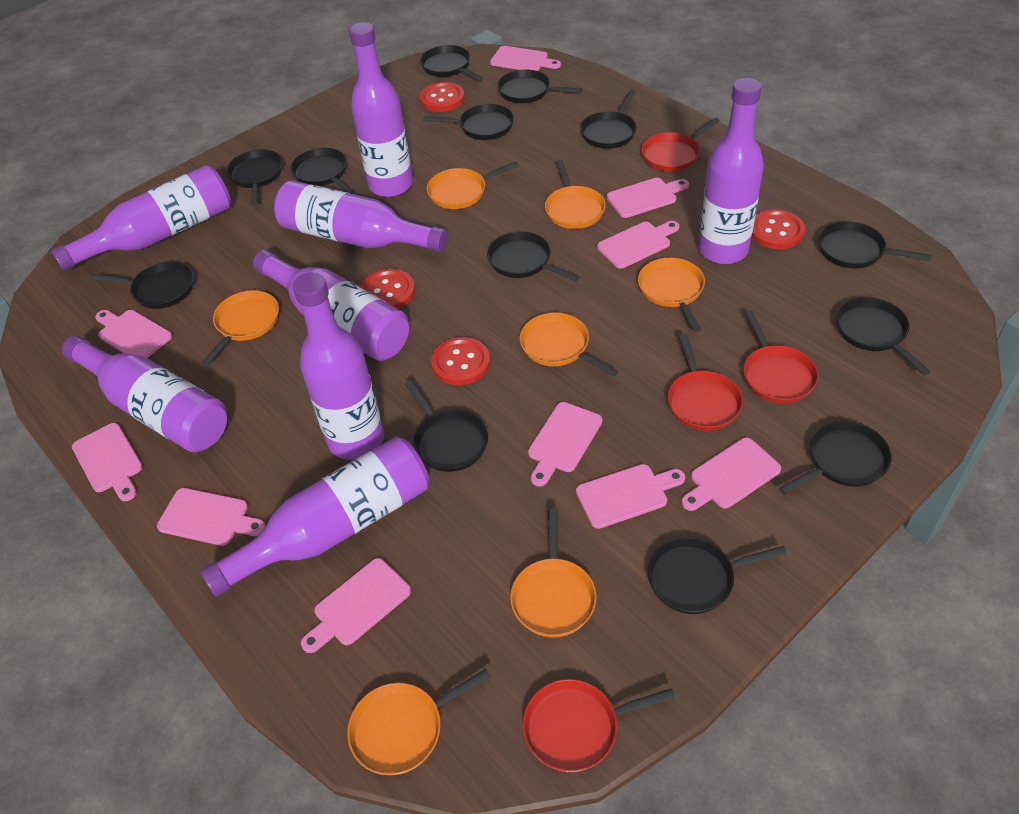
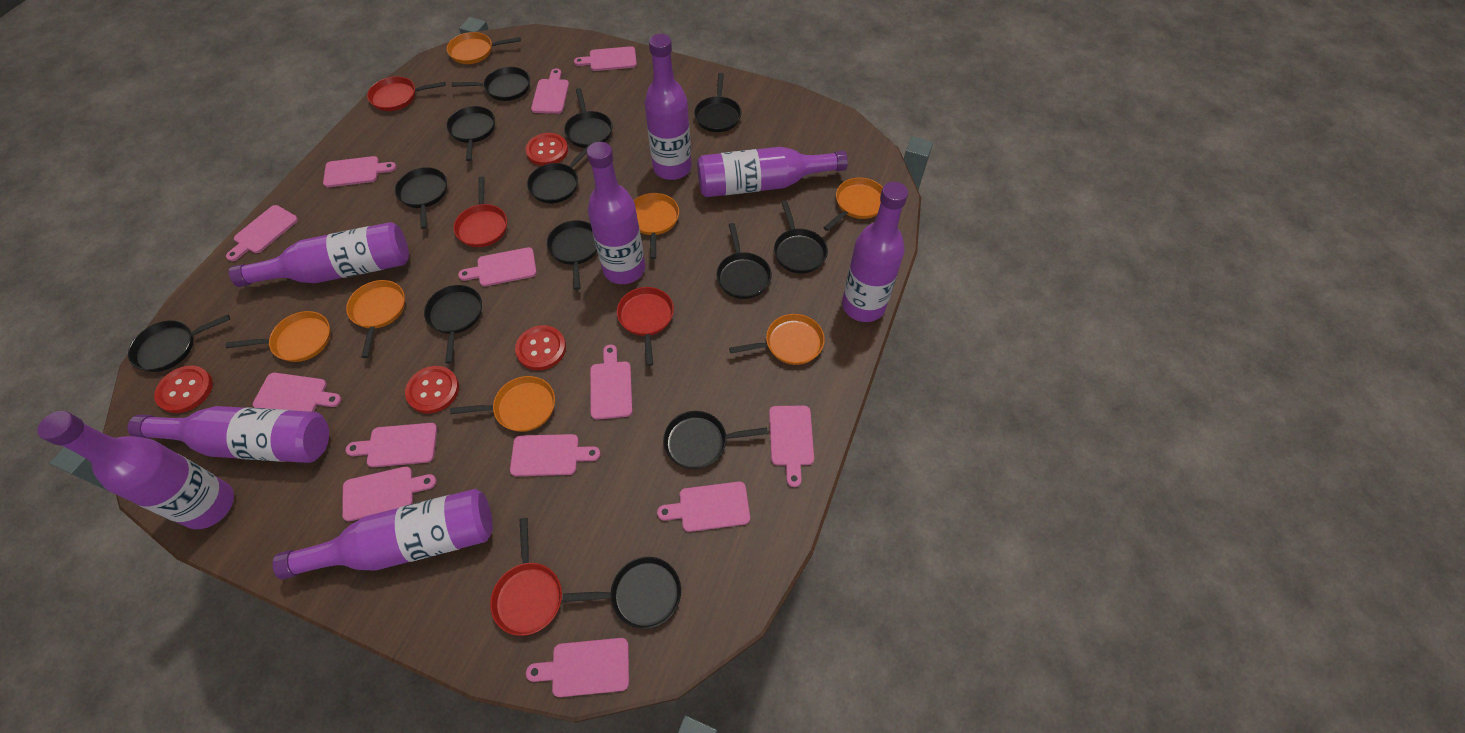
pink cutting board: 10 -> 13

